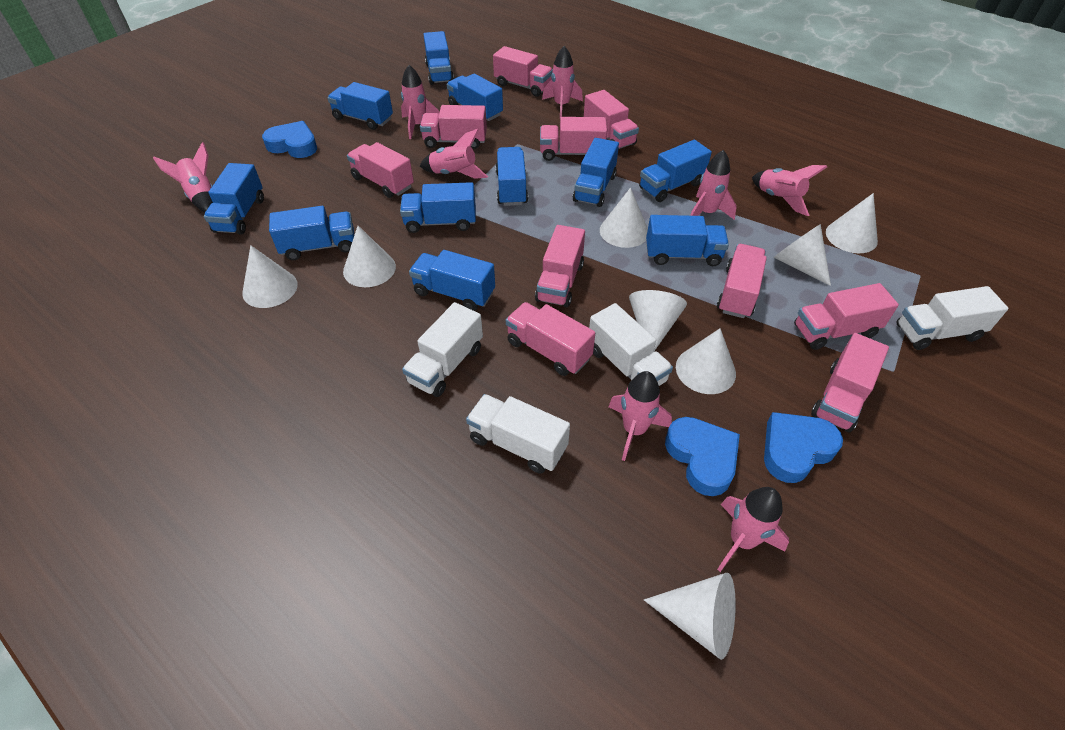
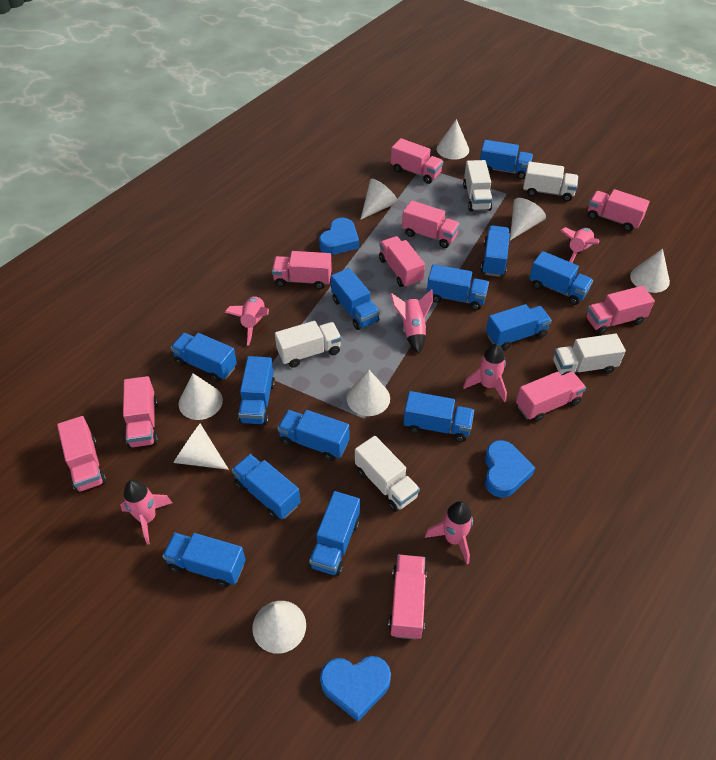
blue truck: 11 -> 13
pink rocket: 8 -> 6
white truck: 4 -> 5

